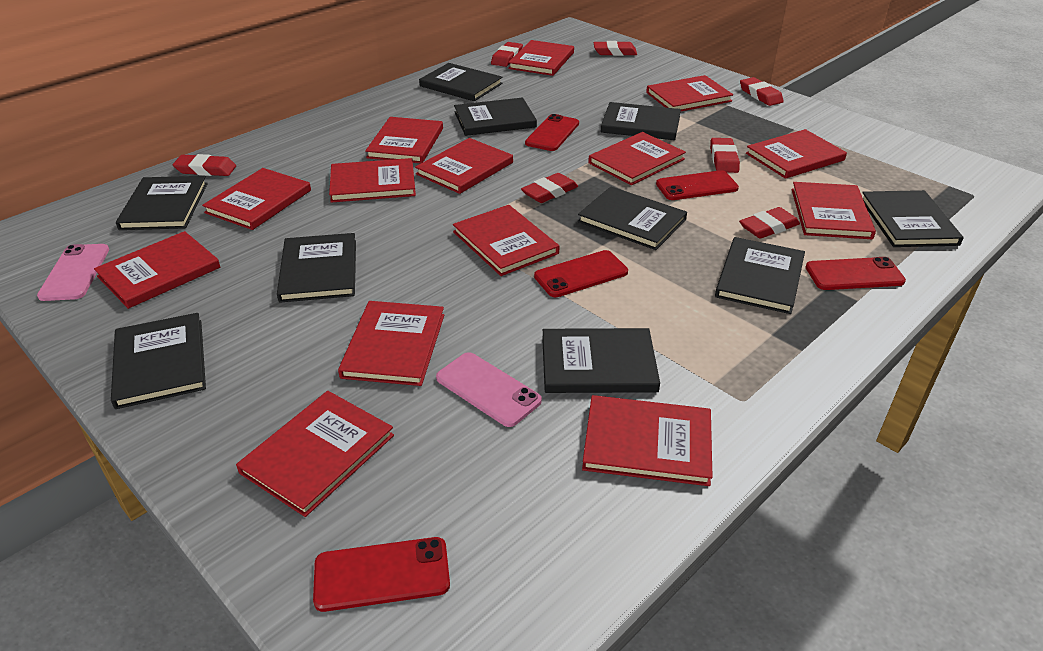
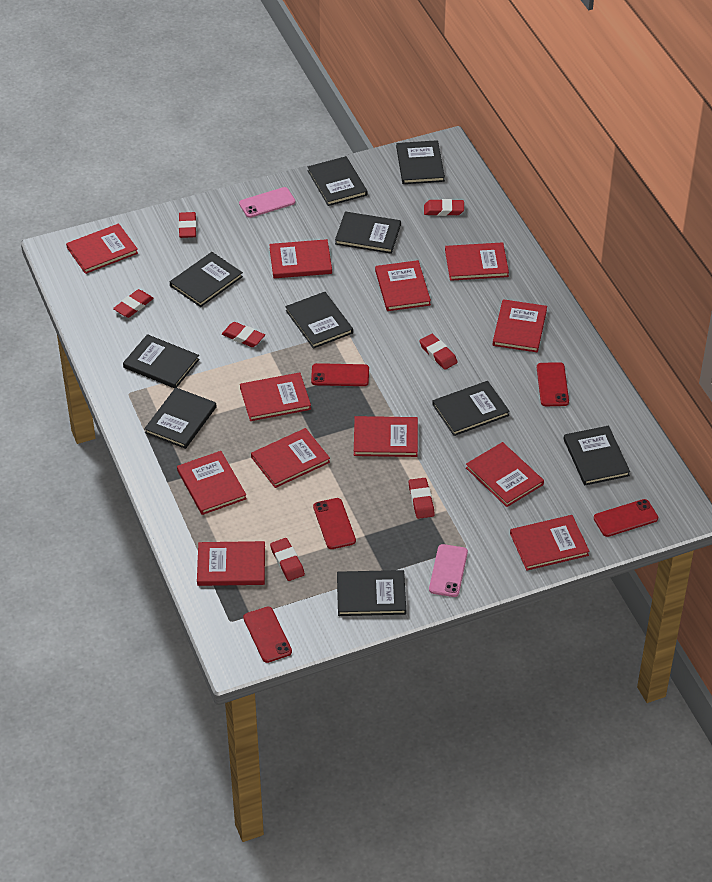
red book: 14 -> 12

